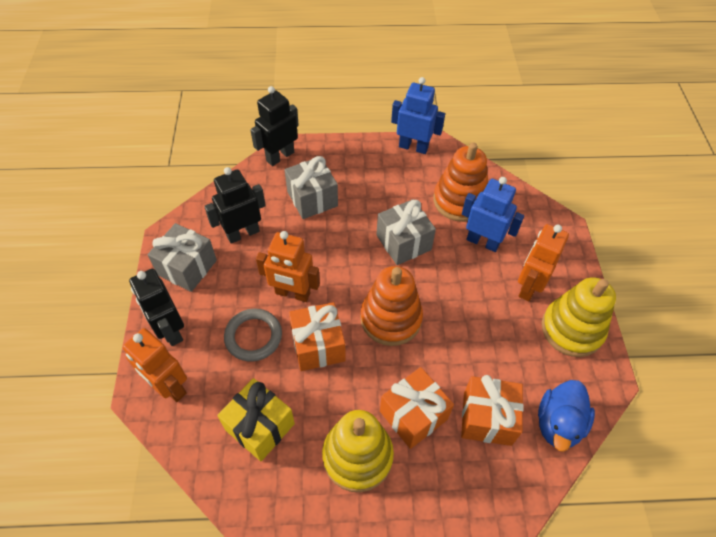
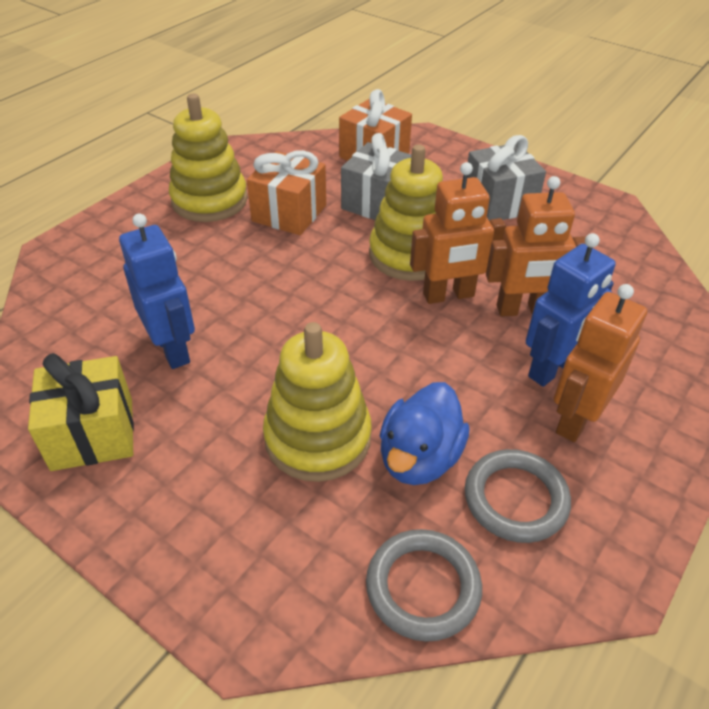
black robot: 3 -> 0
grey gift: 3 -> 2
grey ring: 1 -> 2
orange gift: 3 -> 2
orange stacking toy: 2 -> 0
yellow stacking toy: 2 -> 3

